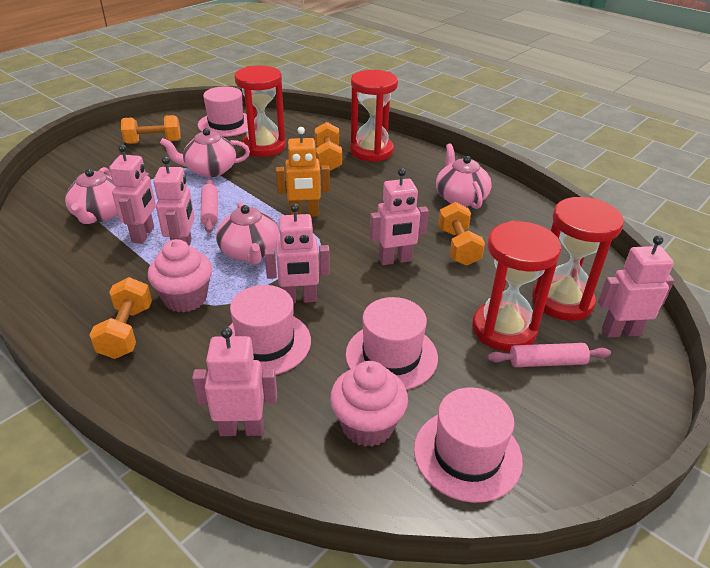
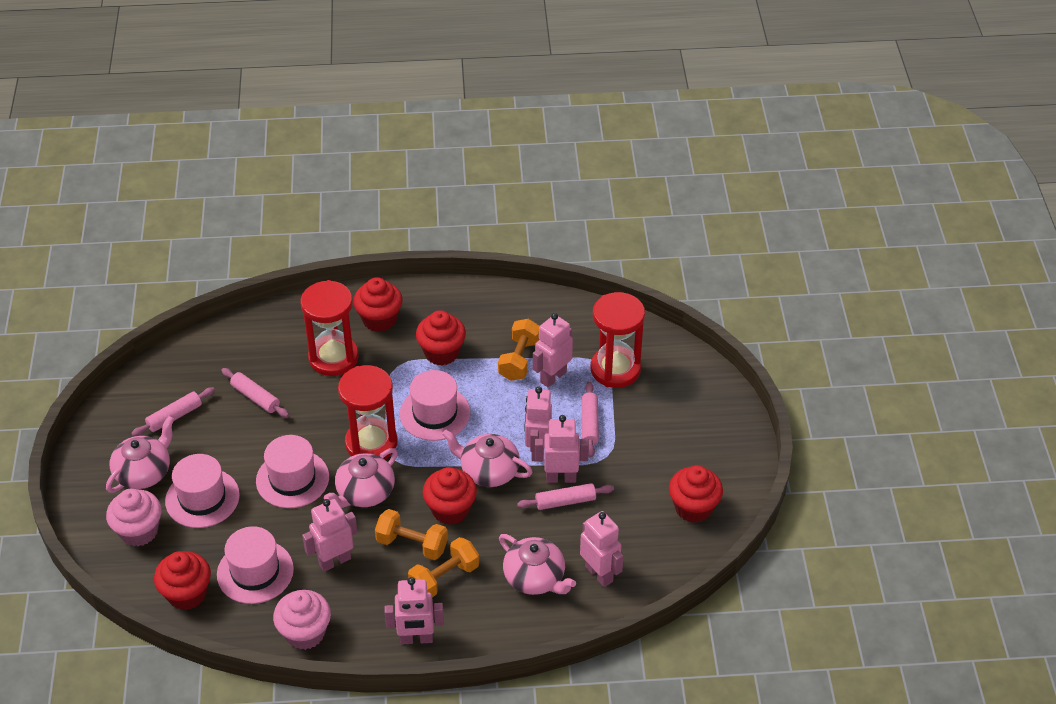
orange dumbbell: 4 -> 3
orange robot: 1 -> 0
pink rolling pin: 2 -> 4
red cupcake: 0 -> 5
red hourglass: 4 -> 3

